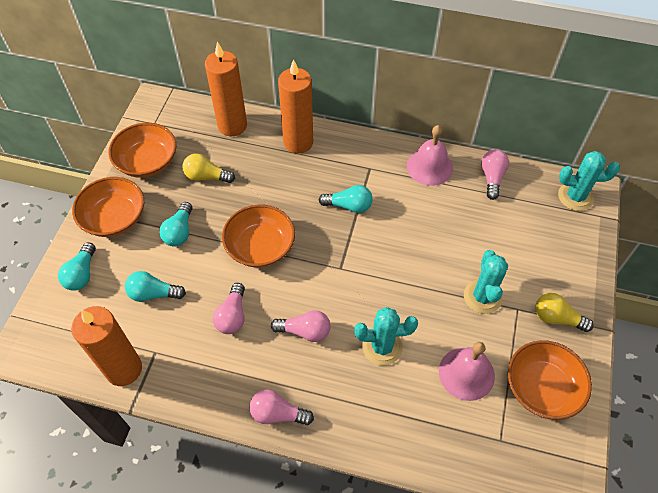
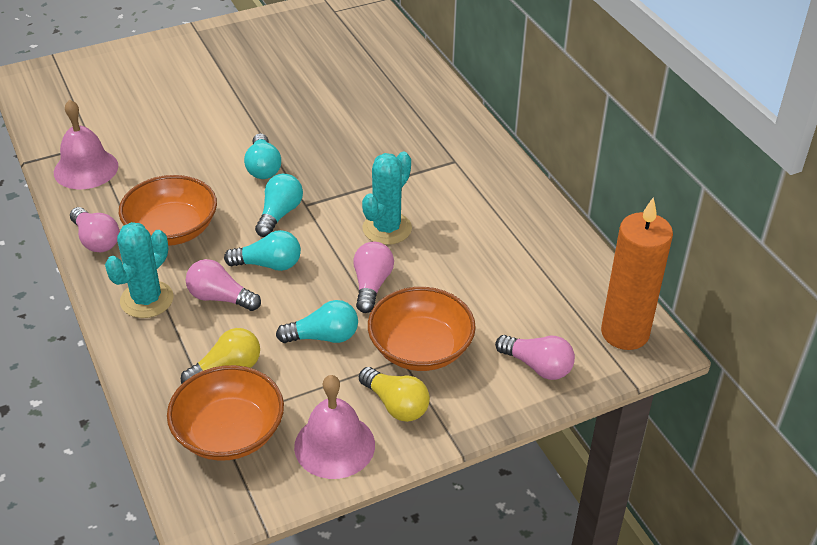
orange bowl: 4 -> 3
orange candle: 3 -> 1
turquoise cactus: 3 -> 2

